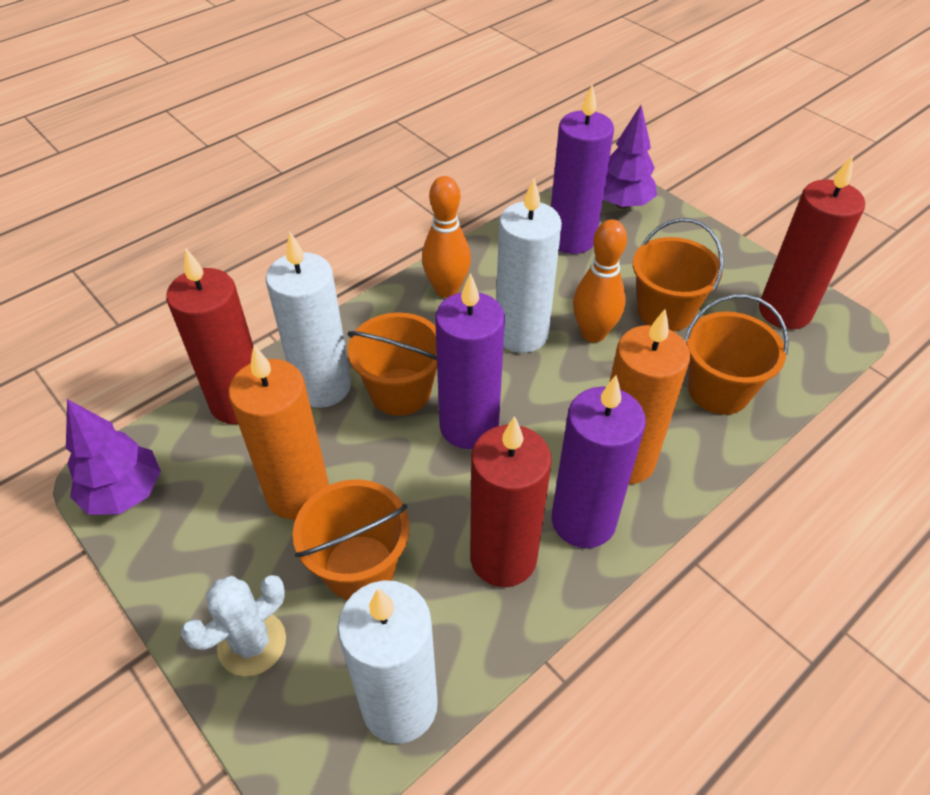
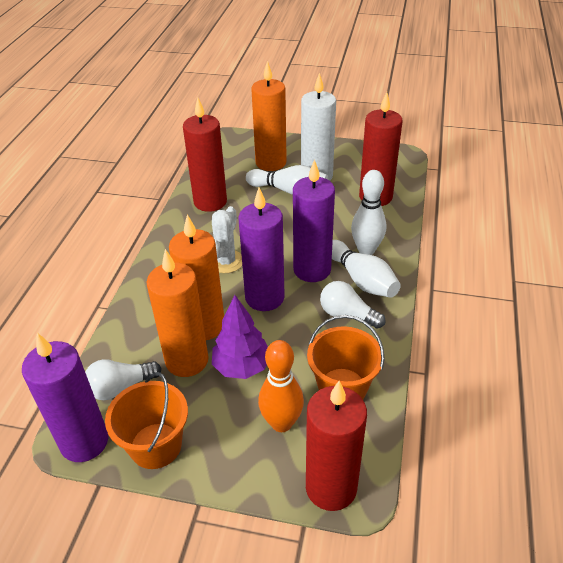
orange bowling pin: 2 -> 1
orange bucket: 4 -> 2
orange candle: 2 -> 3
purple tree: 2 -> 1
white bowling pin: 0 -> 3
white candle: 3 -> 1
white light bulb: 0 -> 2

